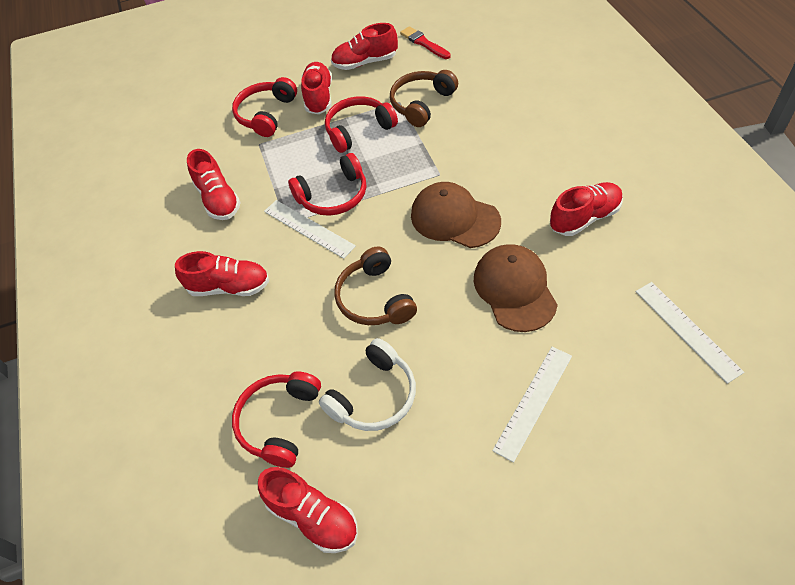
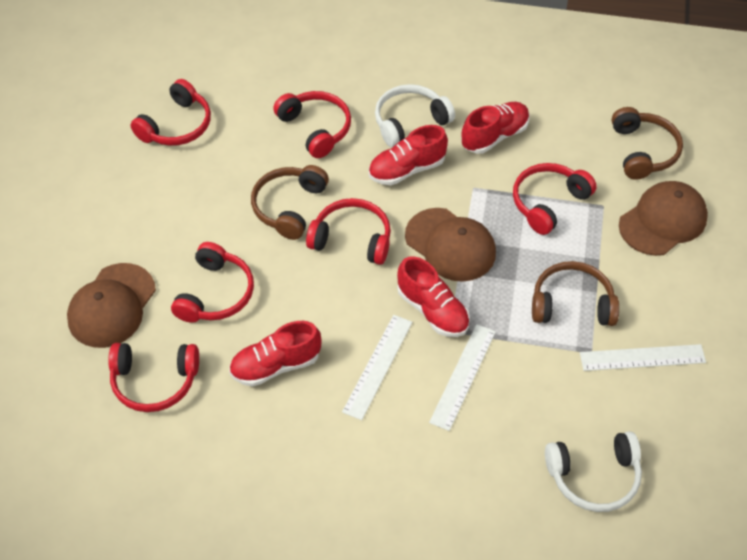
brown cap: 2 -> 3
brown headphones: 2 -> 3
red brush: 1 -> 0
red headphones: 4 -> 6
red shoe: 6 -> 4
white headphones: 1 -> 2

